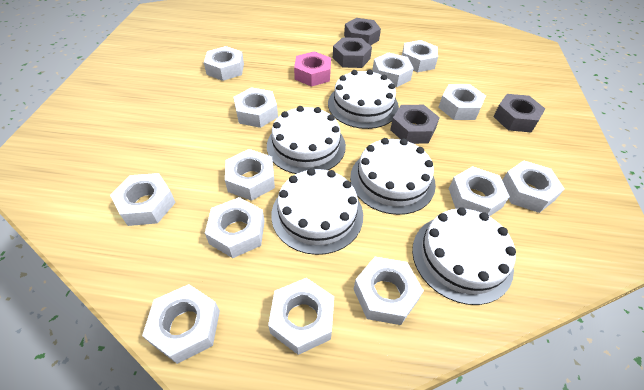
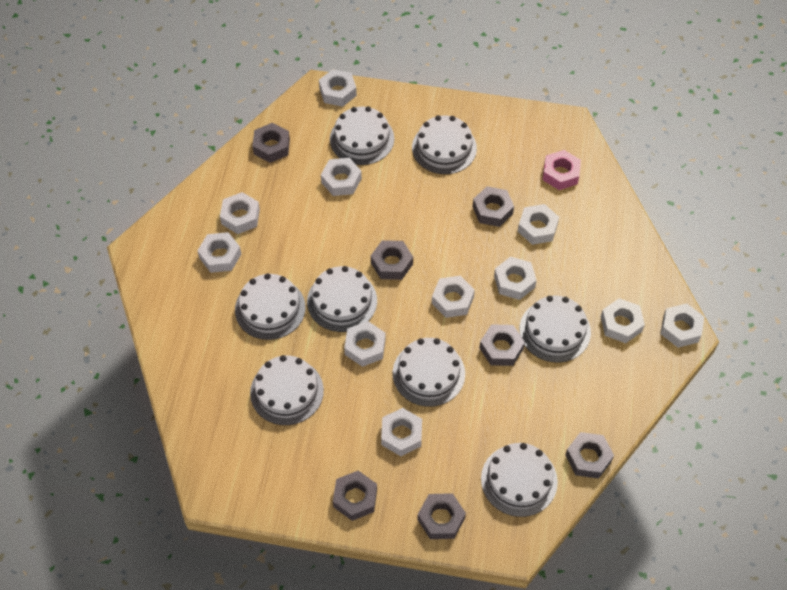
grey nut: 4 -> 7
white cake: 5 -> 8
white nut: 13 -> 11

